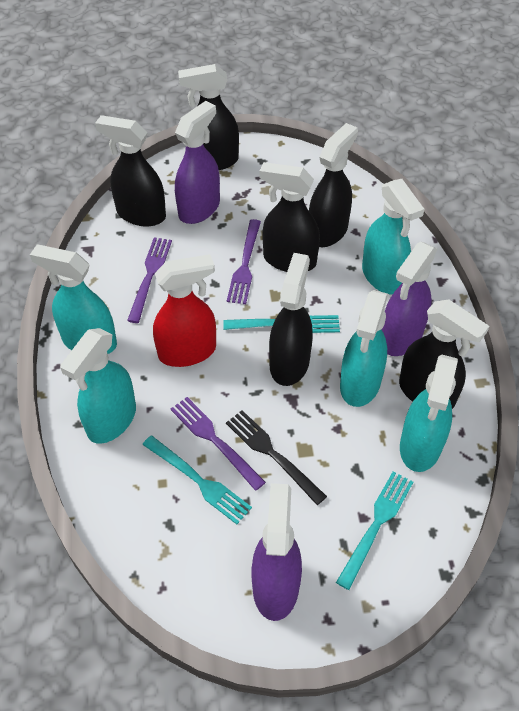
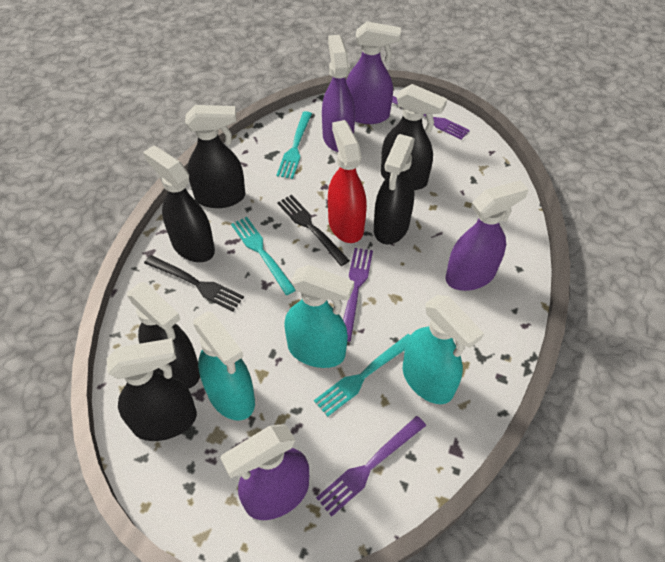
black fork: 1 -> 2
purple spray bottle: 3 -> 4
turquoise spray bottle: 5 -> 3

